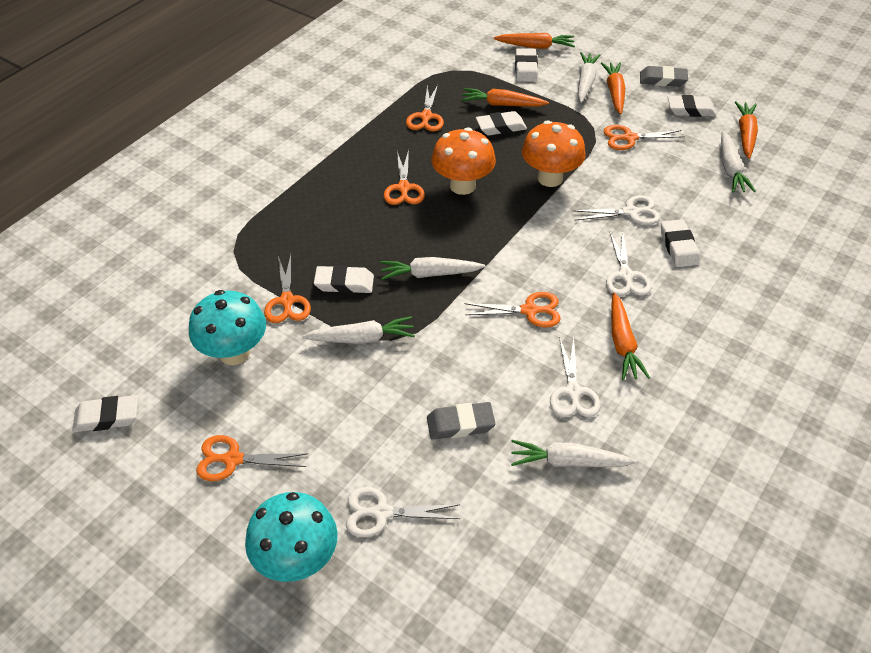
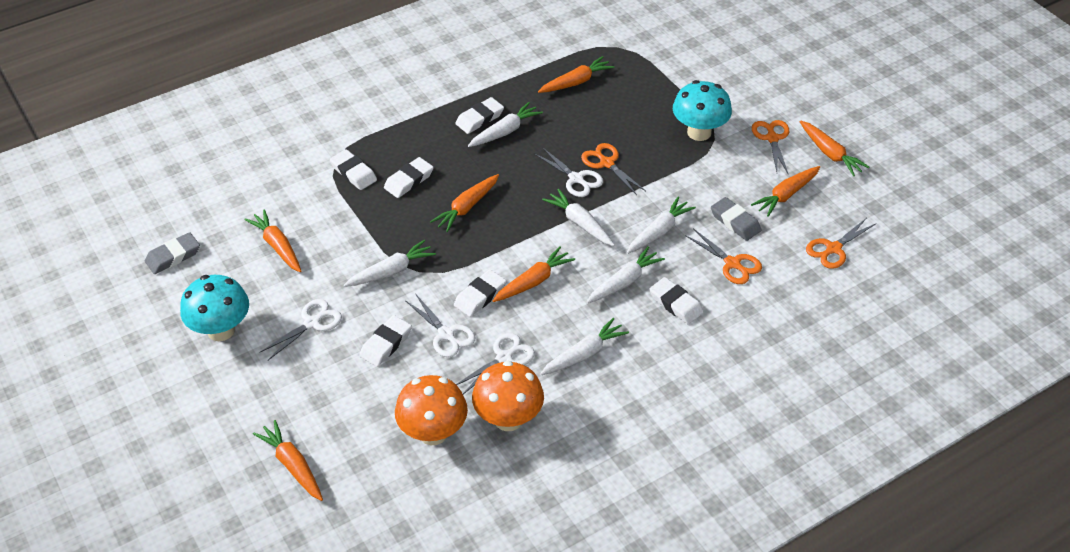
orange carrot: 5 -> 7
orange scissors: 6 -> 4
white carrot: 5 -> 6

